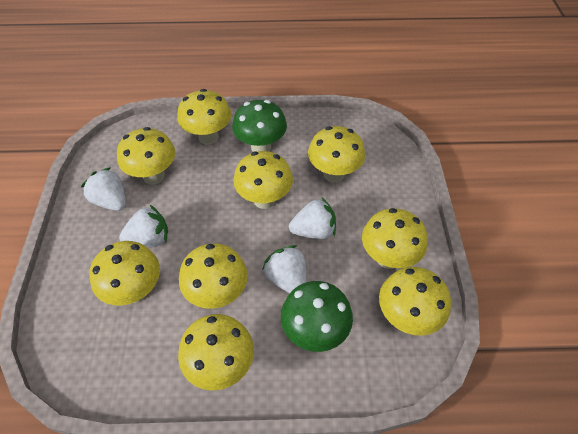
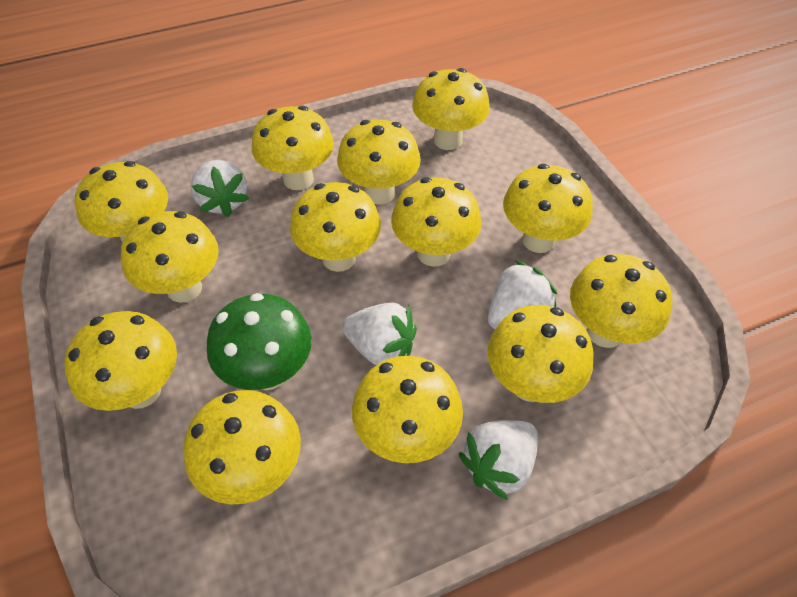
green mushroom: 2 -> 1
yellow mushroom: 9 -> 13

